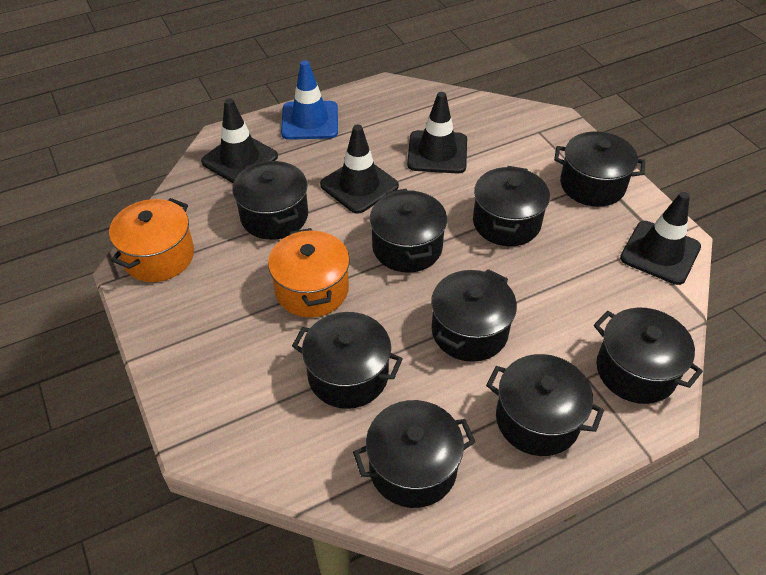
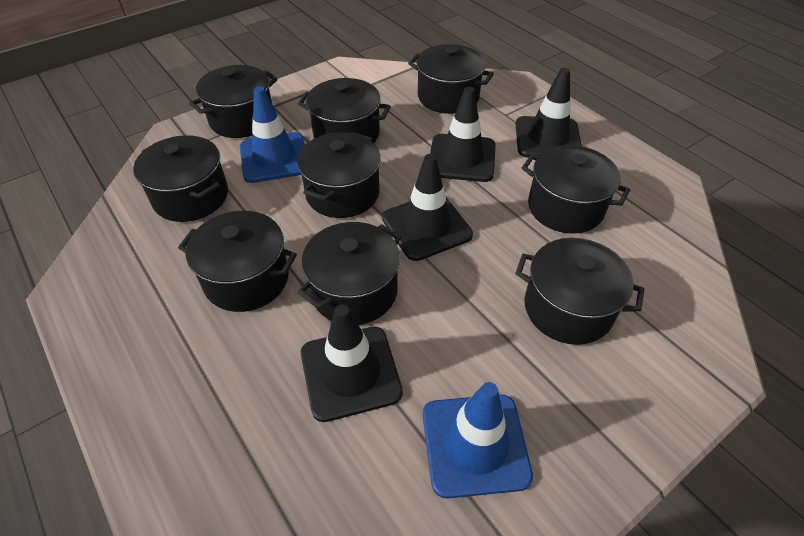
blue traffic cone: 1 -> 2
orange pot: 2 -> 0

